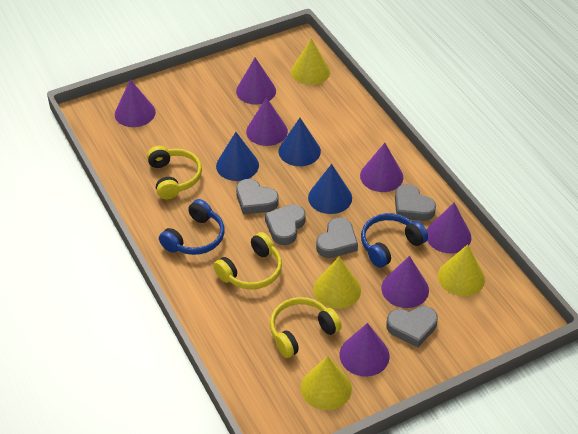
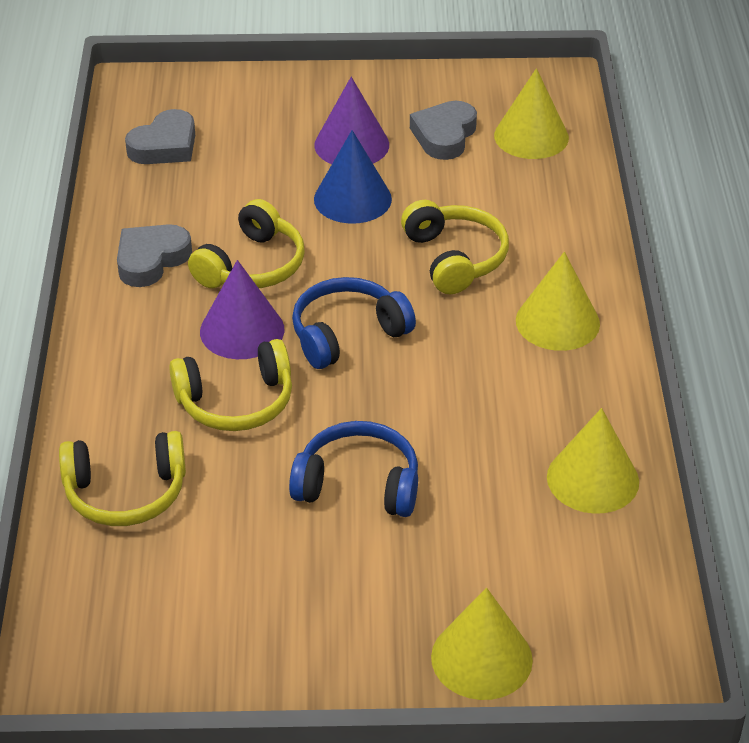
blue cone: 3 -> 1
grey heart: 5 -> 3
purple cone: 7 -> 2
yellow headphones: 3 -> 4

